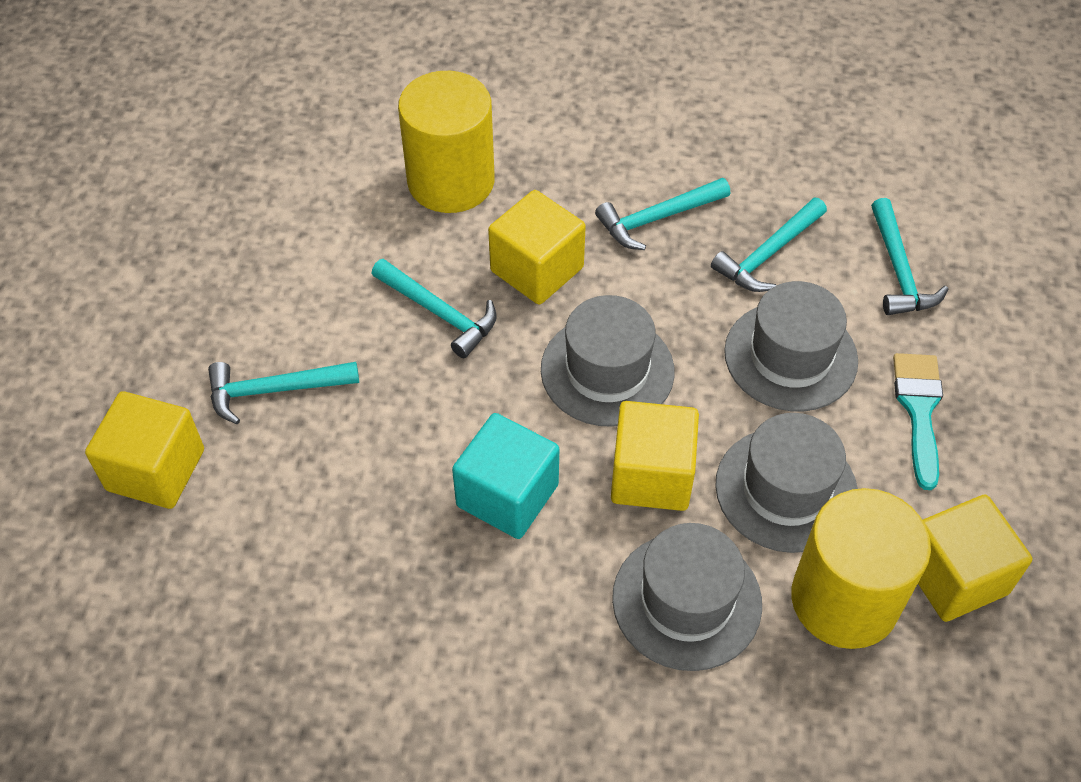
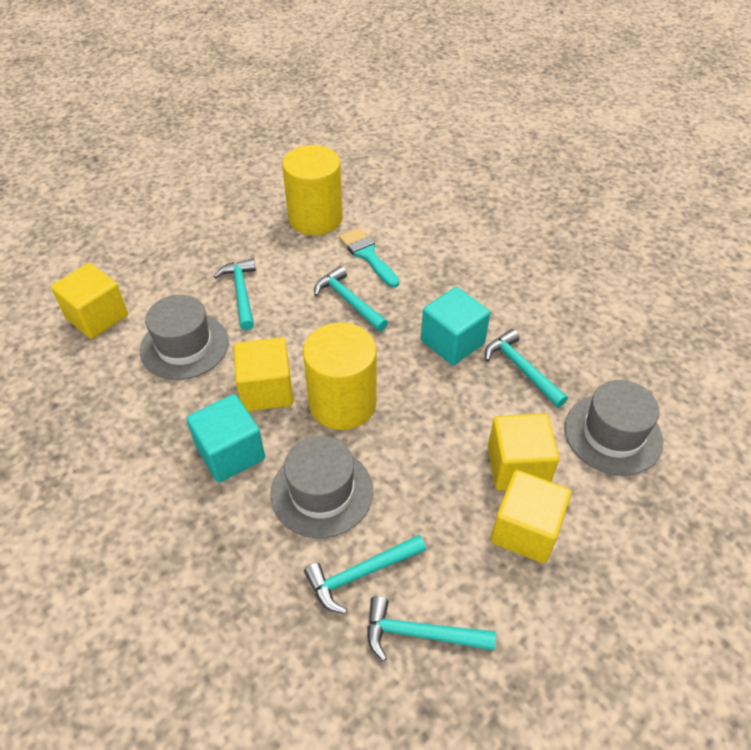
grey hat: 4 -> 3
turquoise cube: 1 -> 2

